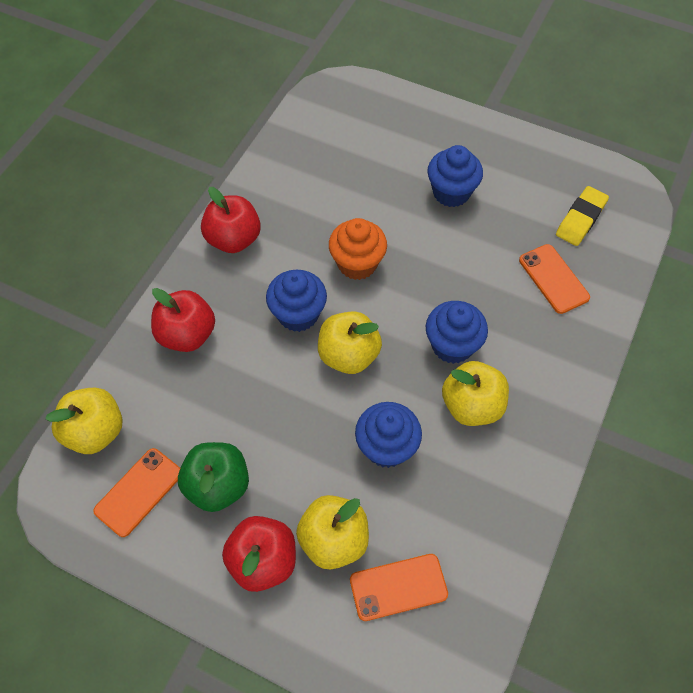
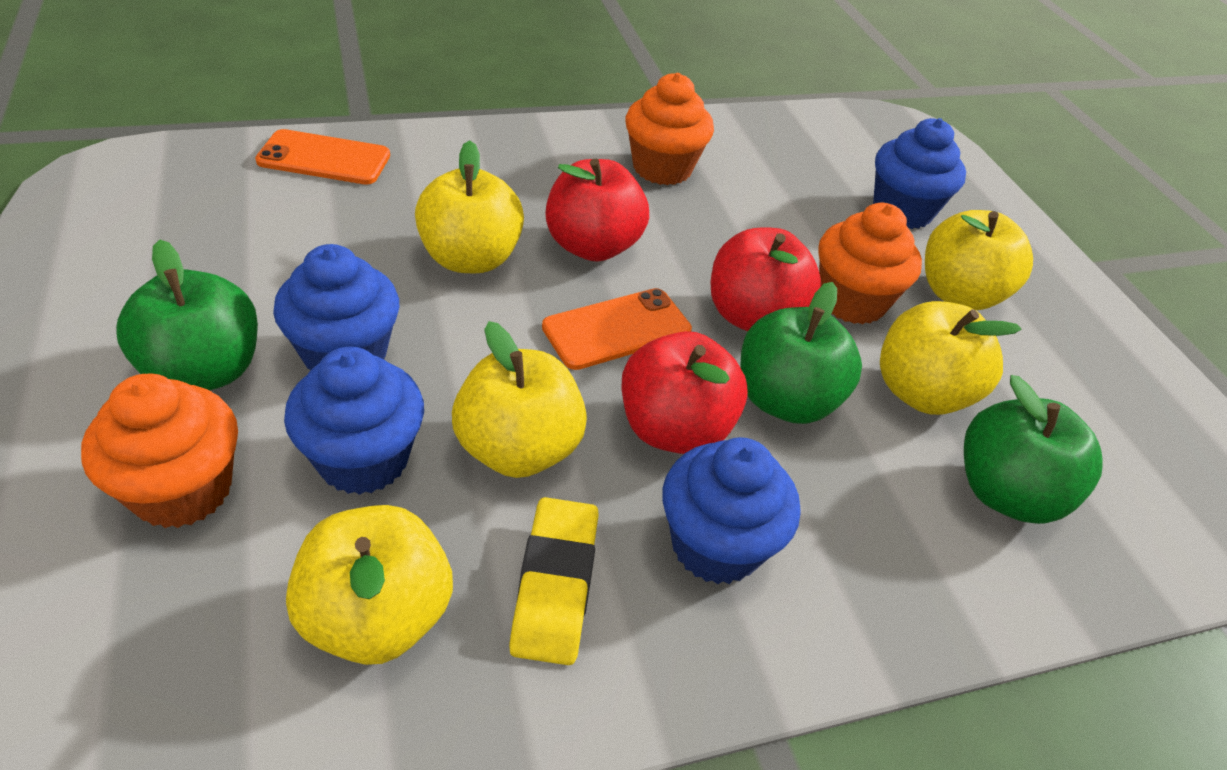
green apple: 1 -> 3
orange cupcake: 1 -> 3
orange phone: 3 -> 2
yellow apple: 4 -> 5

